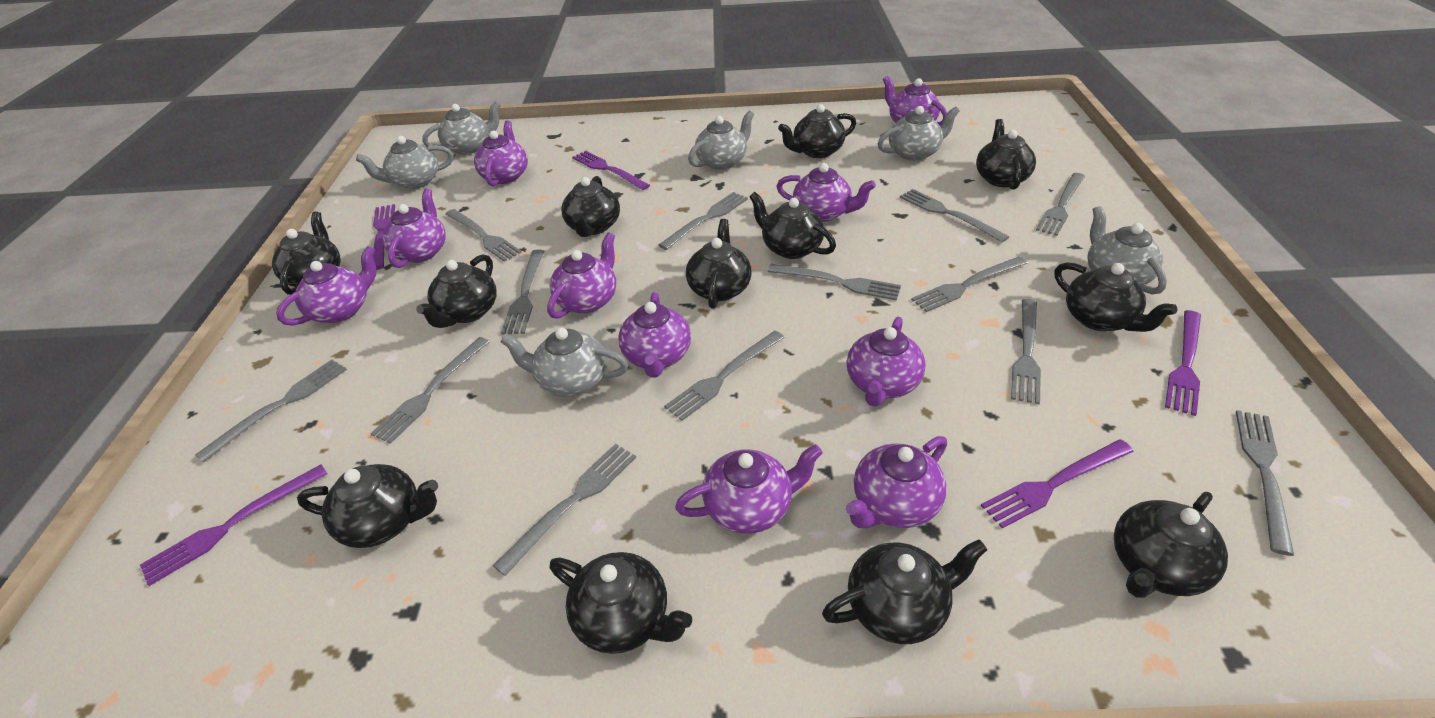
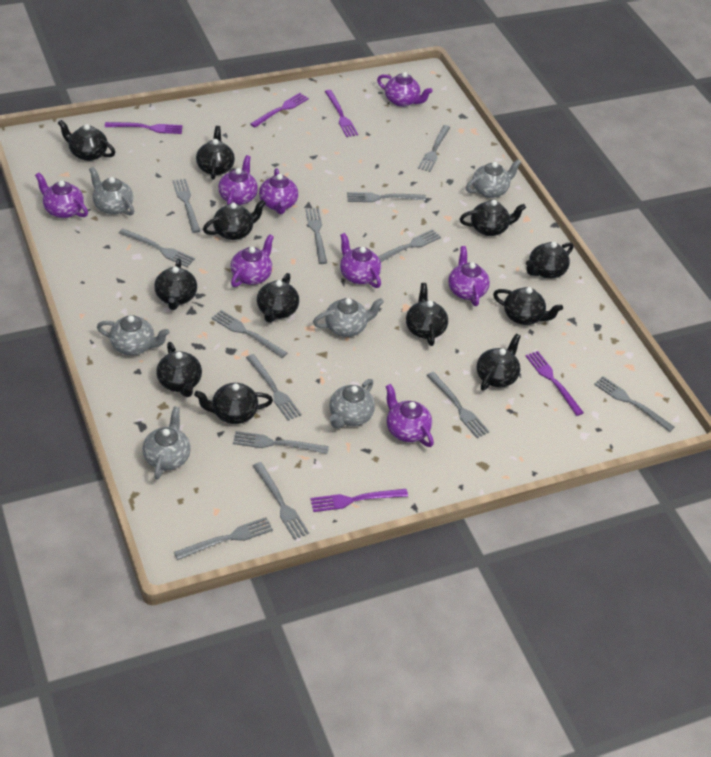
purple teapot: 10 -> 8

